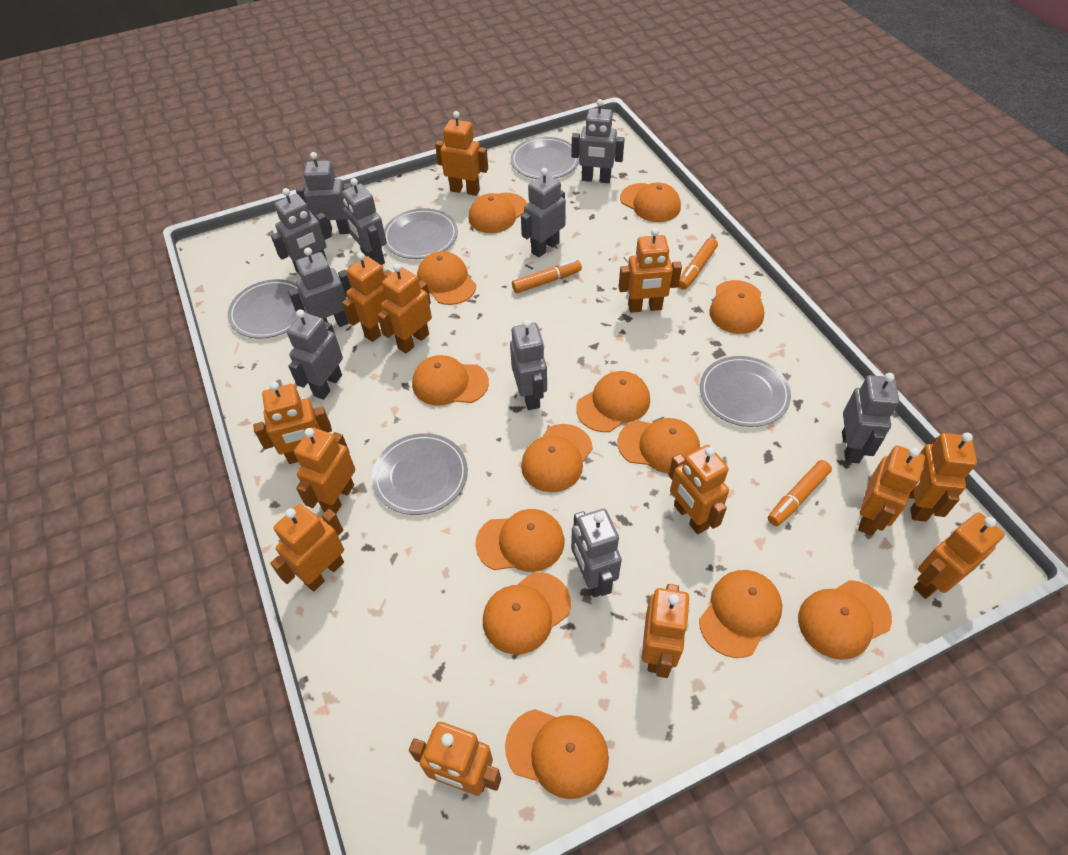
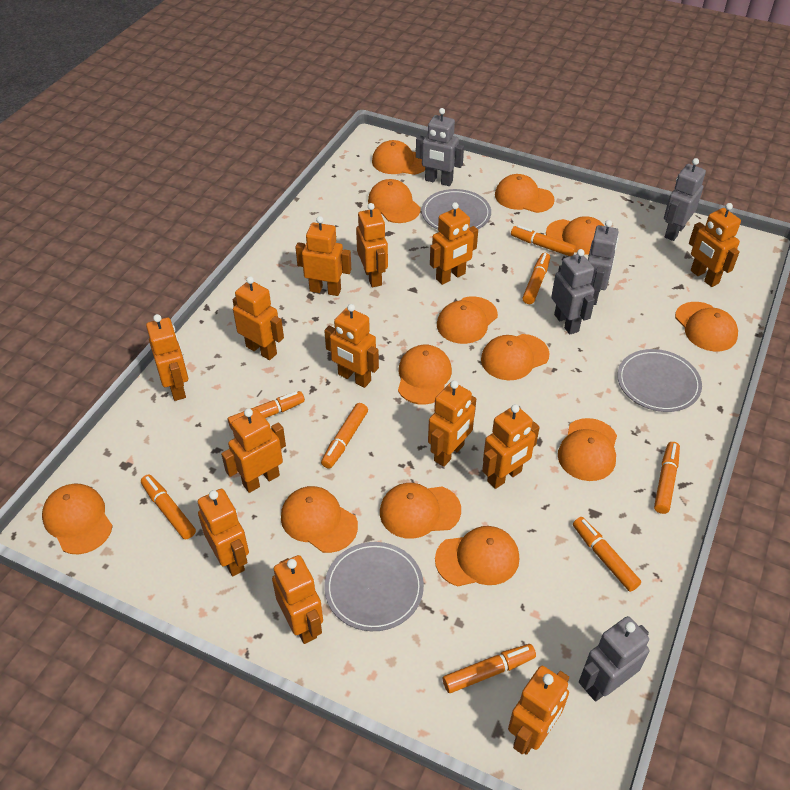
grey plate: 5 -> 3
grey robot: 10 -> 5
orange marker: 3 -> 8

